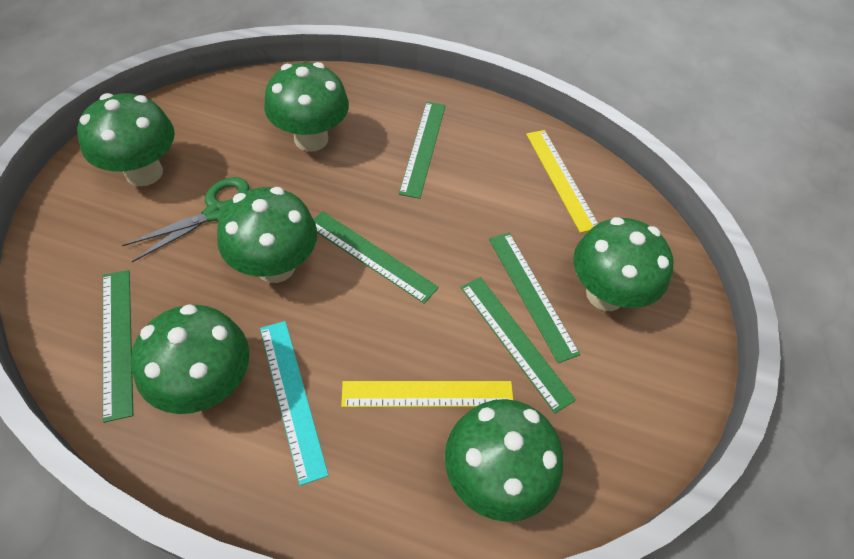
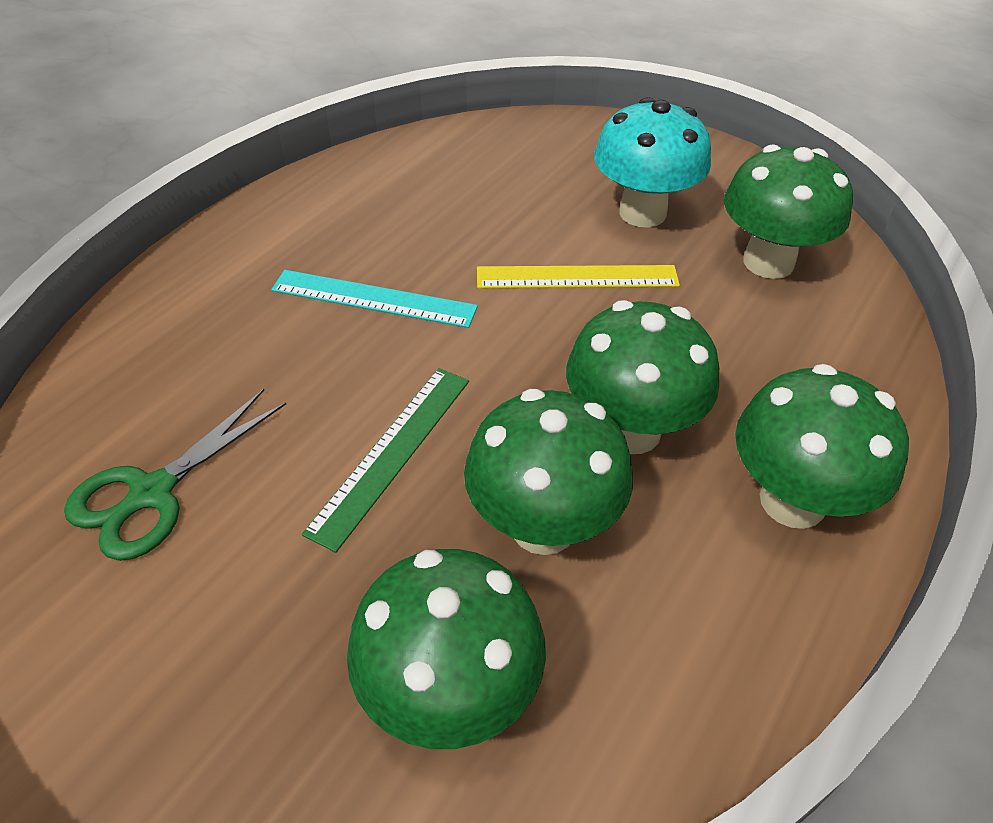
green mushroom: 6 -> 5
green ruler: 5 -> 1
turquoise mushroom: 0 -> 1
yellow ruler: 2 -> 1

